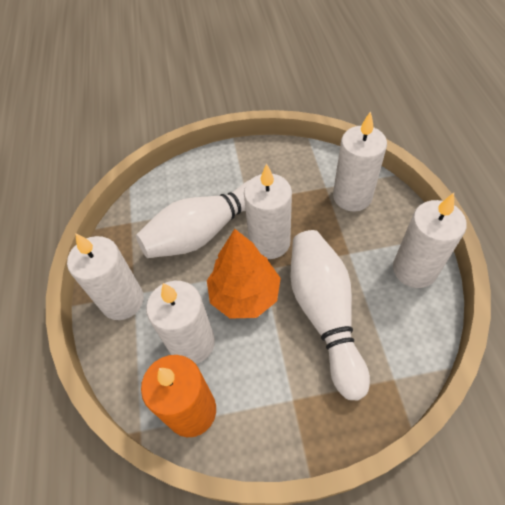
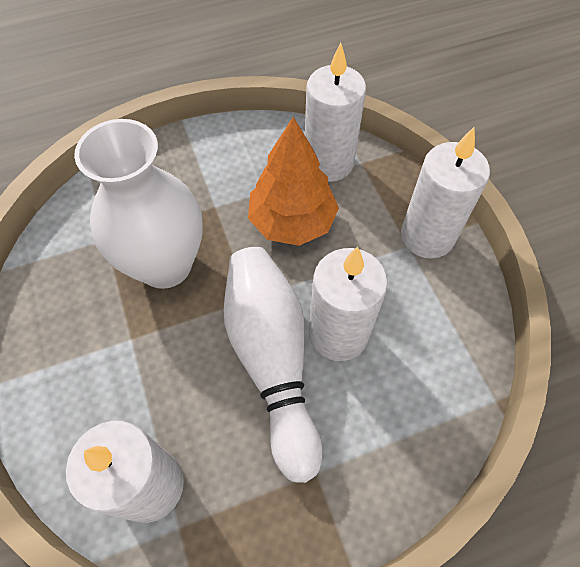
orange candle: 1 -> 0
white bowling pin: 2 -> 1
white candle: 5 -> 4
white vase: 0 -> 1

